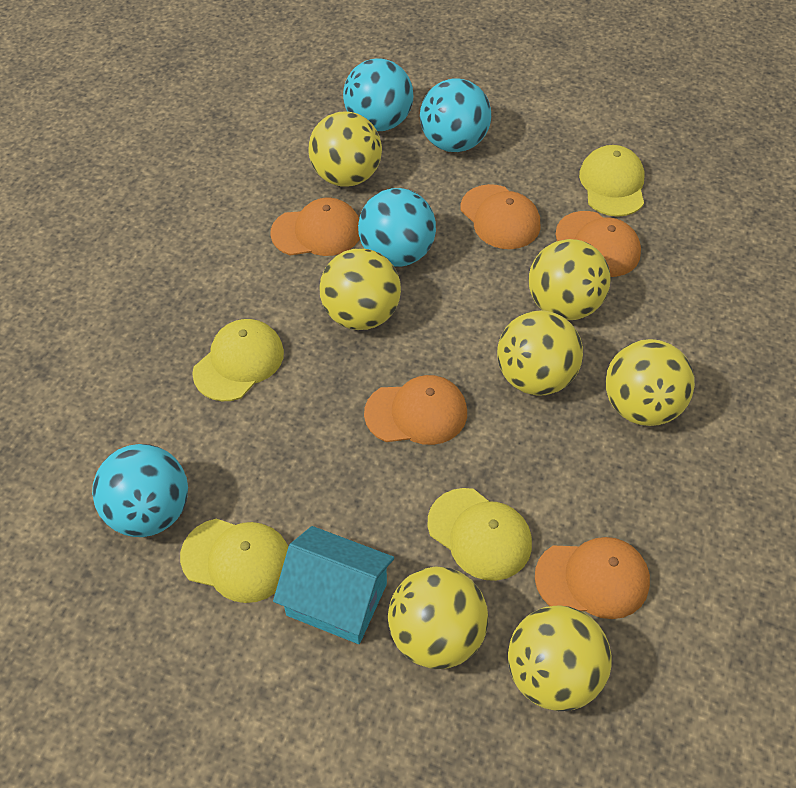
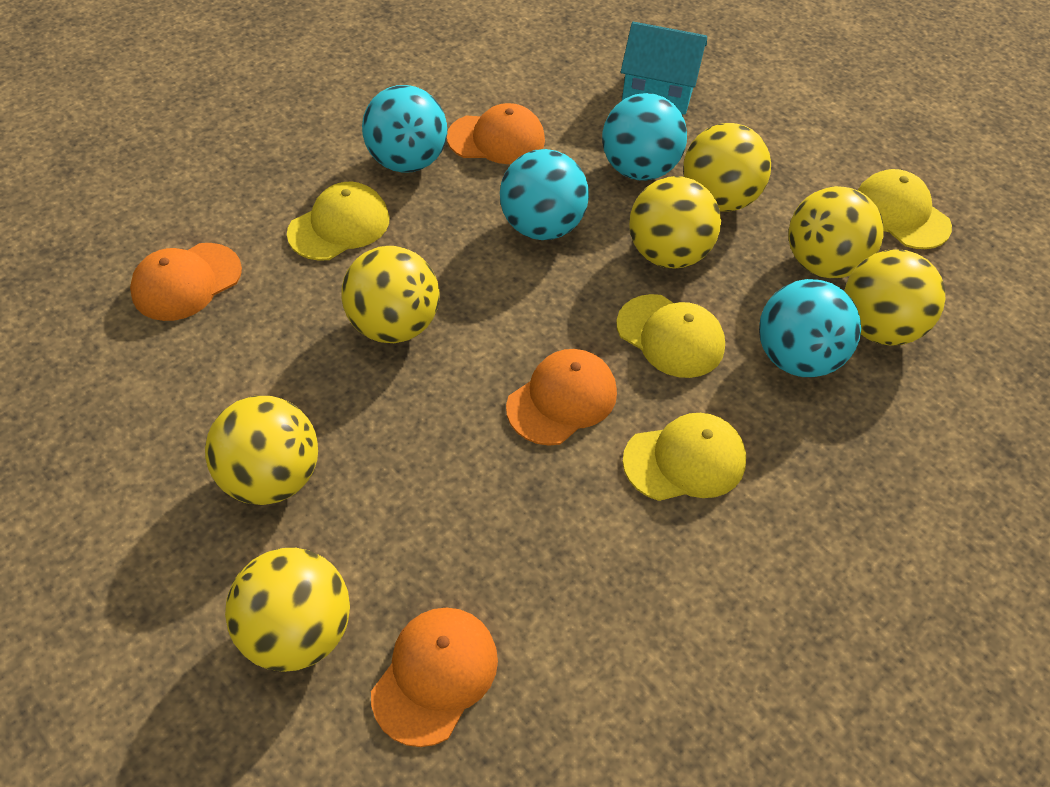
orange cap: 5 -> 4

